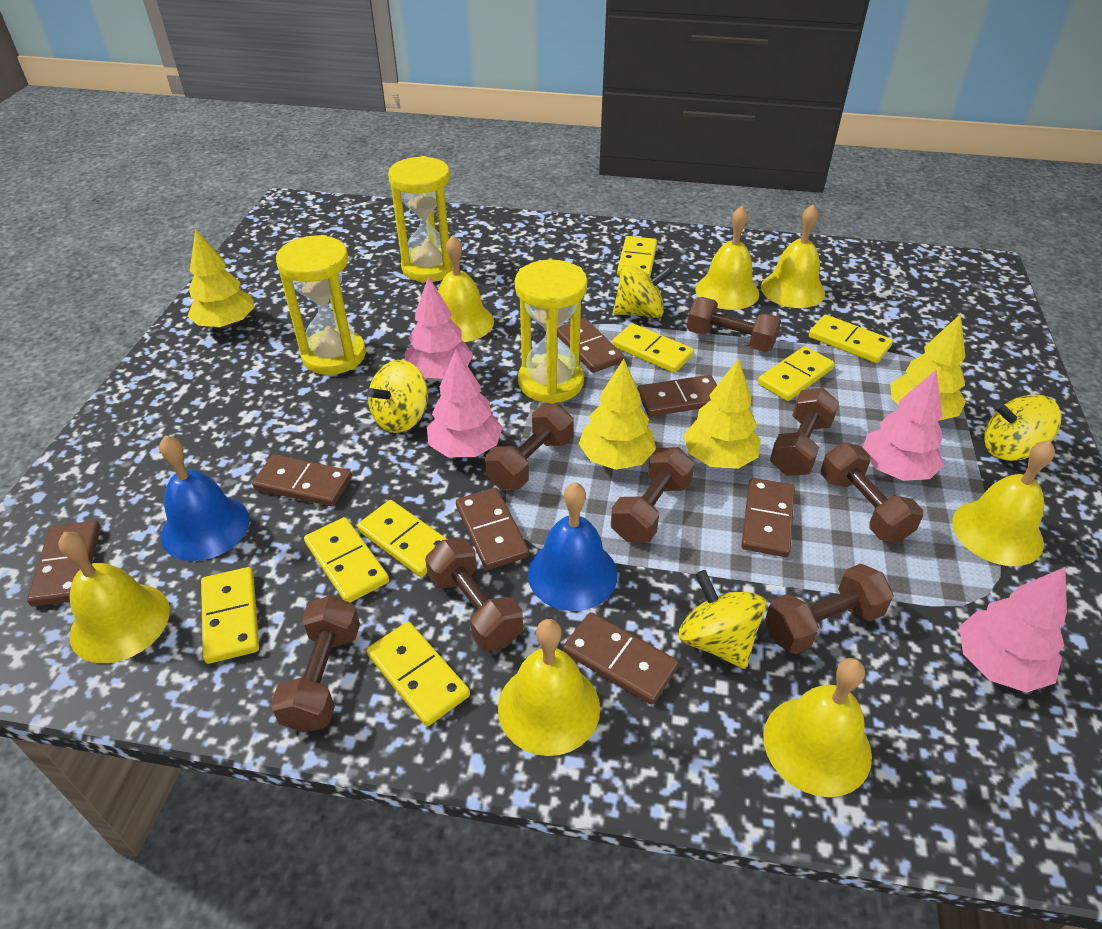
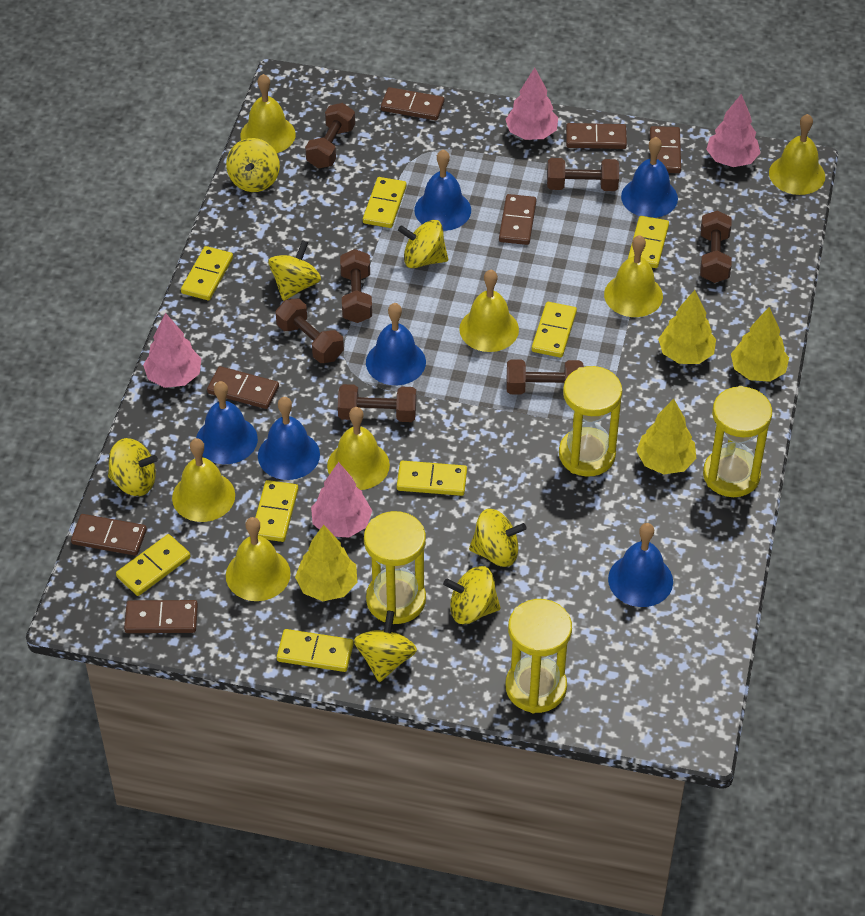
blue bell: 2 -> 6
brown dumbbell: 8 -> 7
yellow hourglass: 3 -> 4
yellow spinning top: 4 -> 7

